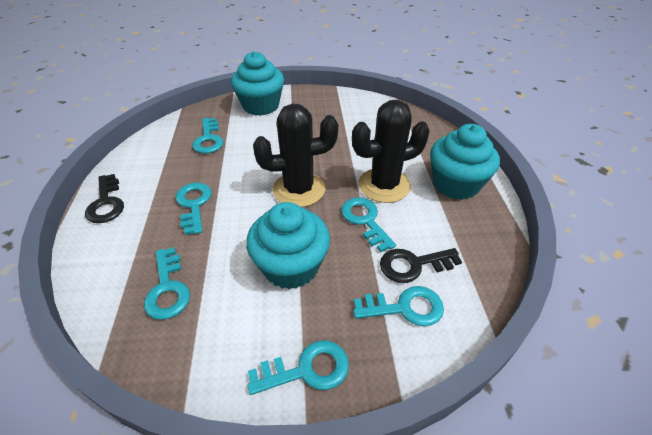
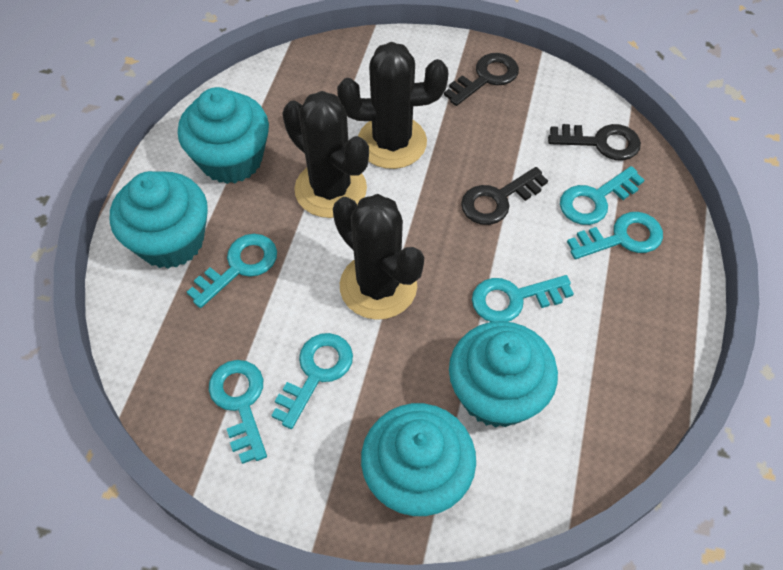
black cactus: 2 -> 3
black key: 2 -> 3
turquoise cupcake: 3 -> 4

